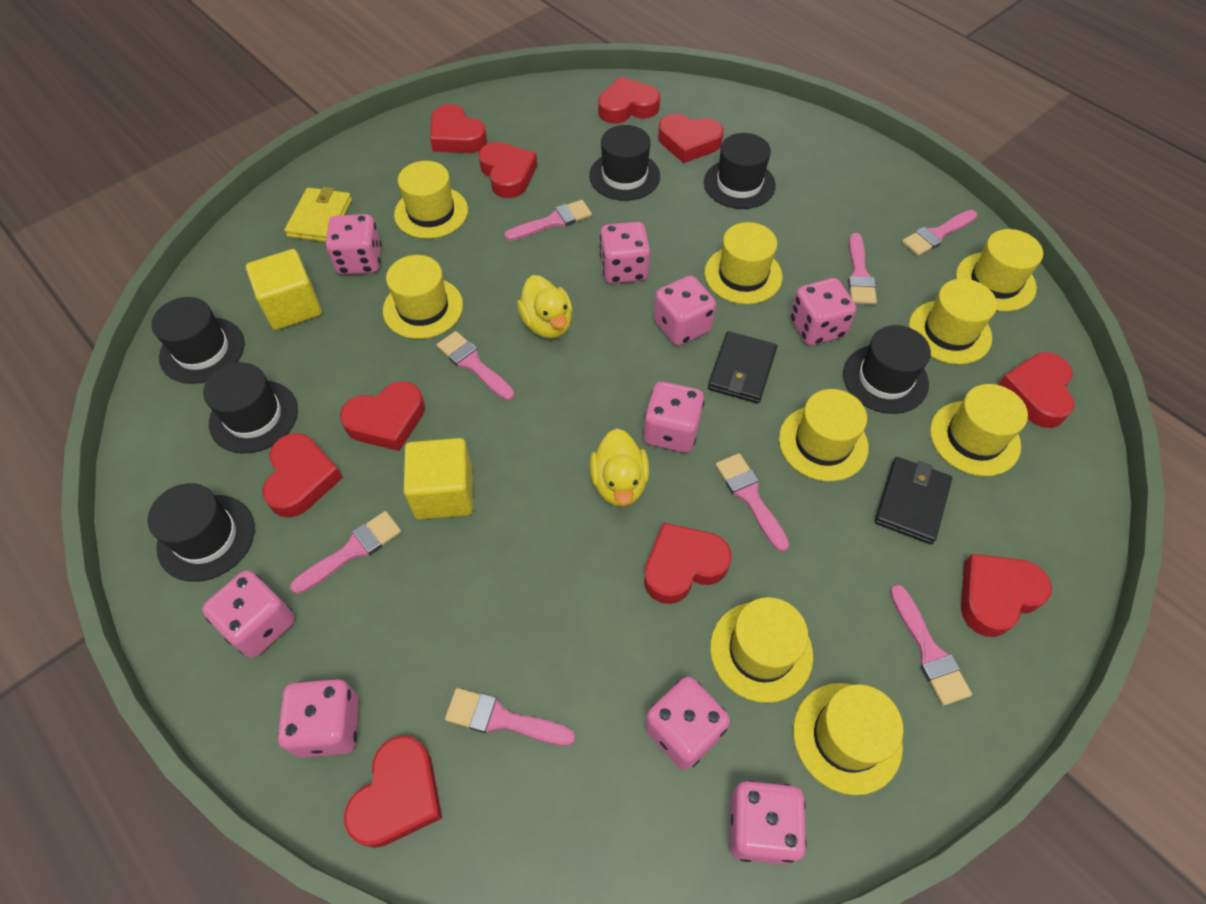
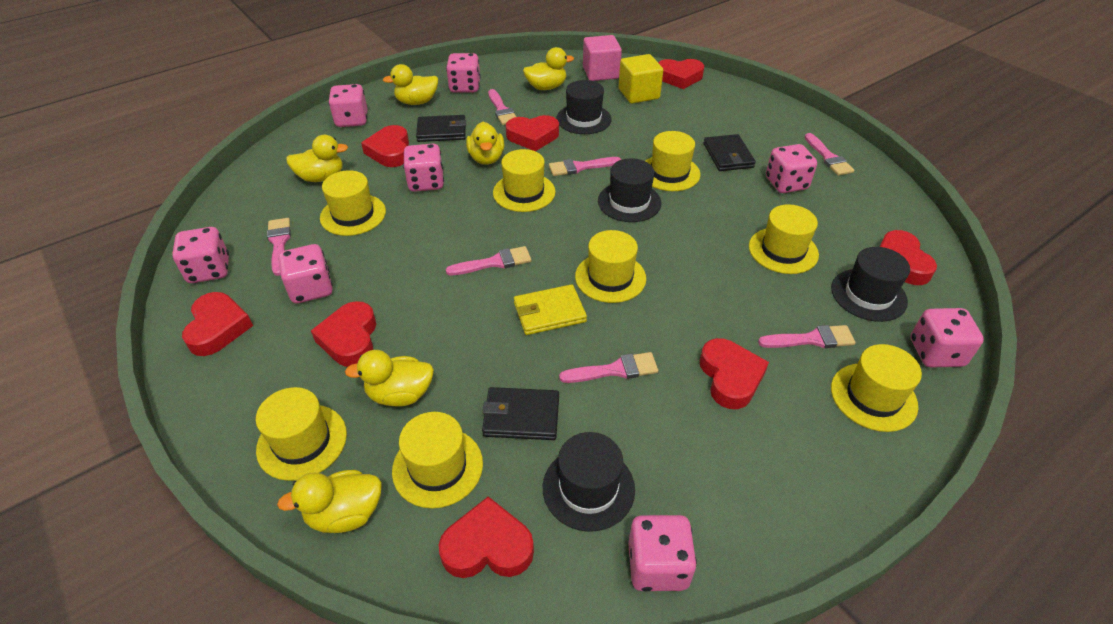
black hat: 6 -> 4
black wallet: 2 -> 3
pink brush: 8 -> 7
pink cube: 0 -> 1
pink dice: 9 -> 8
red heart: 10 -> 8
yellow cube: 2 -> 1
yellow duck: 2 -> 6
yellow hat: 9 -> 8

